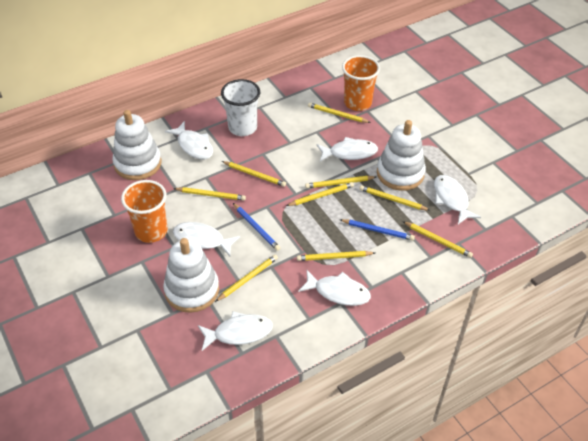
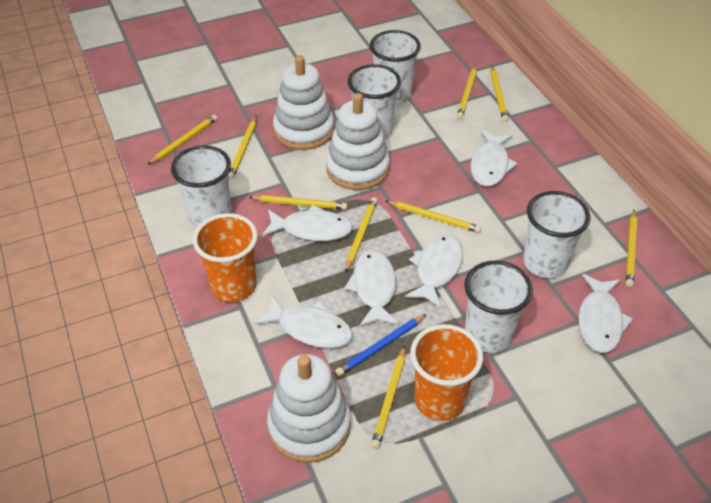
blue pencil: 2 -> 1
white cup: 1 -> 5

